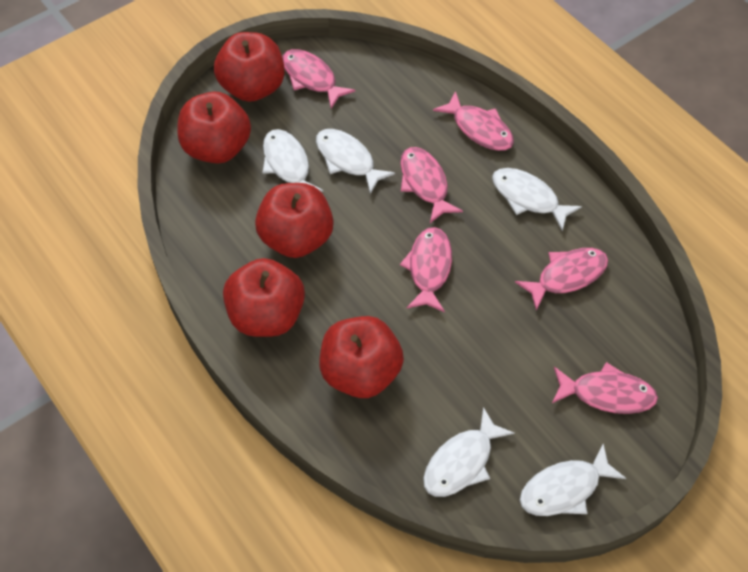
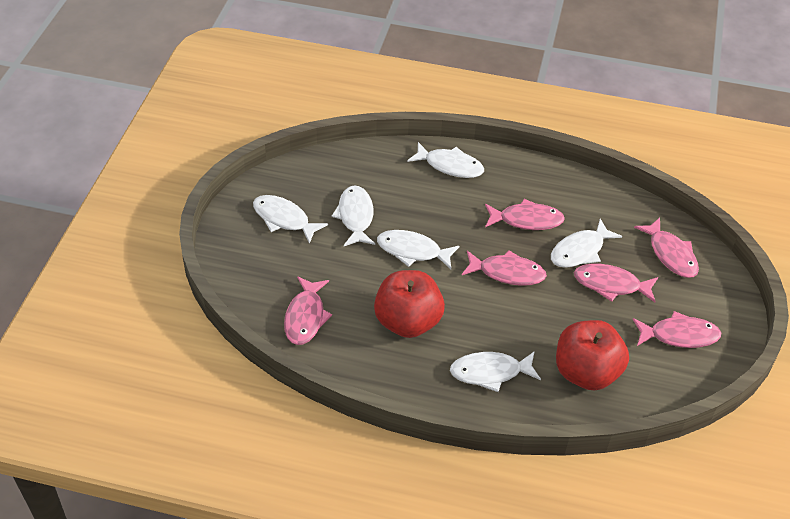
red apple: 5 -> 2
white fish: 5 -> 6

